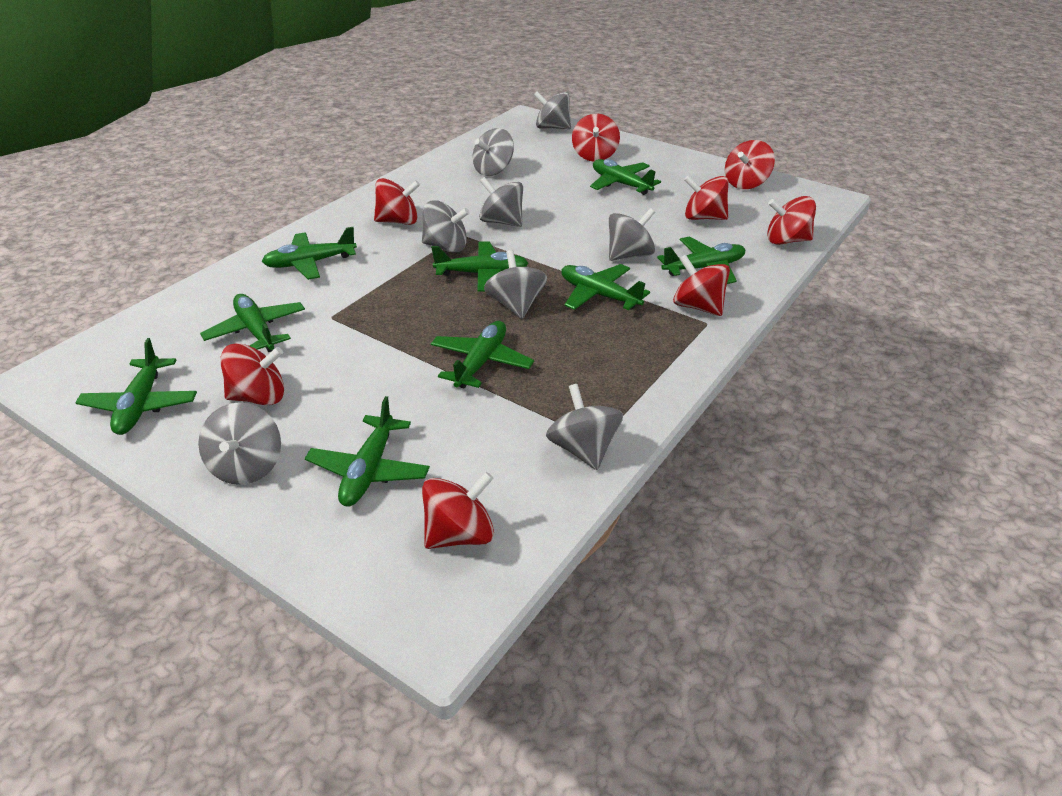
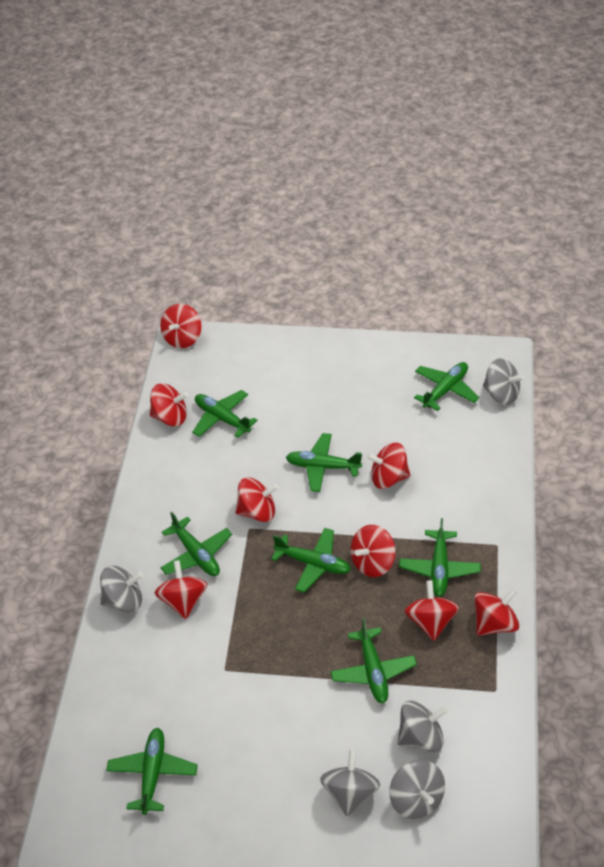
green plane: 9 -> 8
grey spinning top: 8 -> 5

